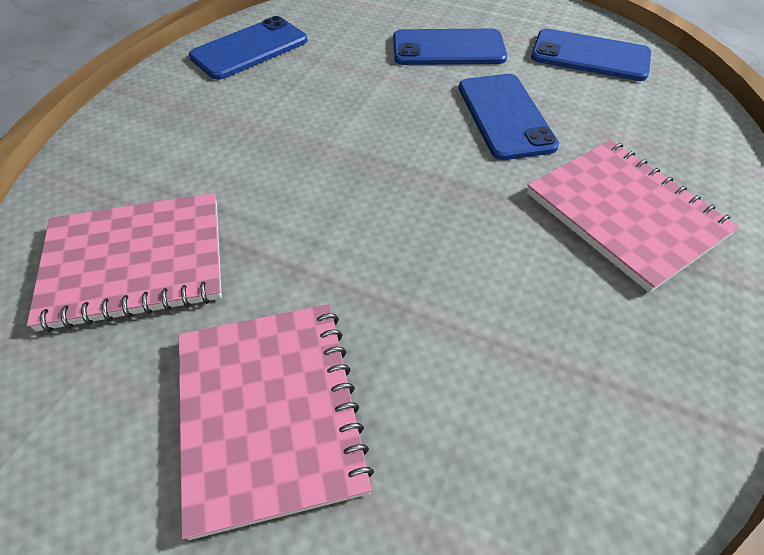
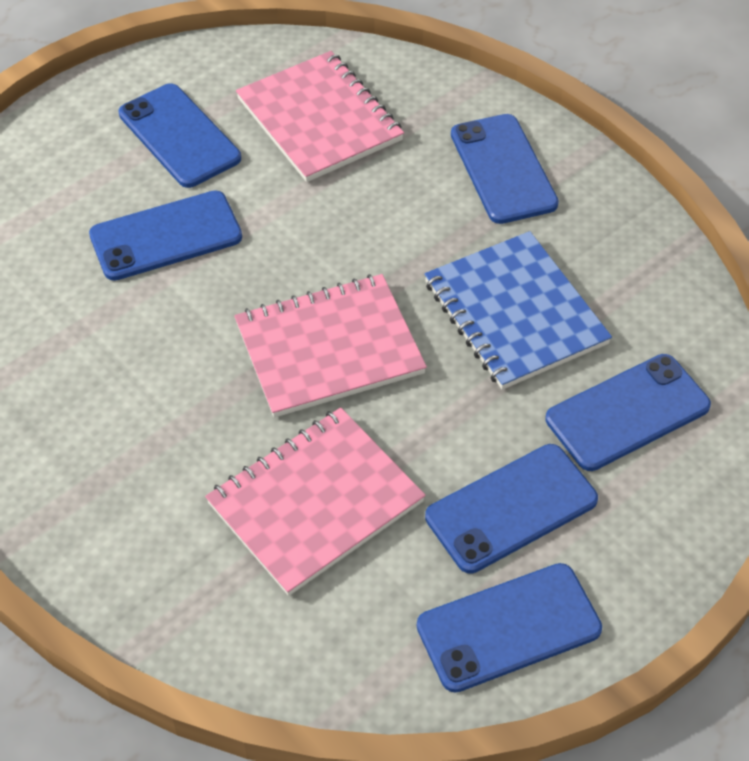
blue notebook: 0 -> 1
blue phone: 4 -> 6

